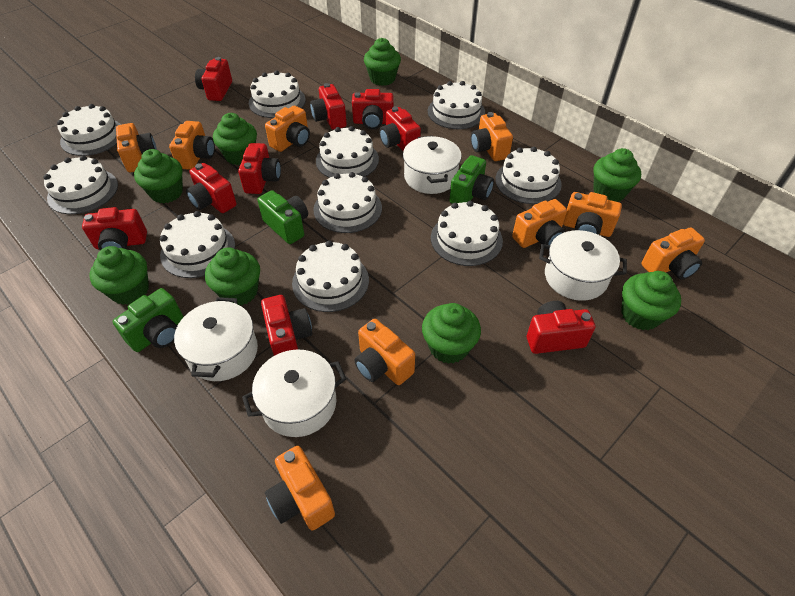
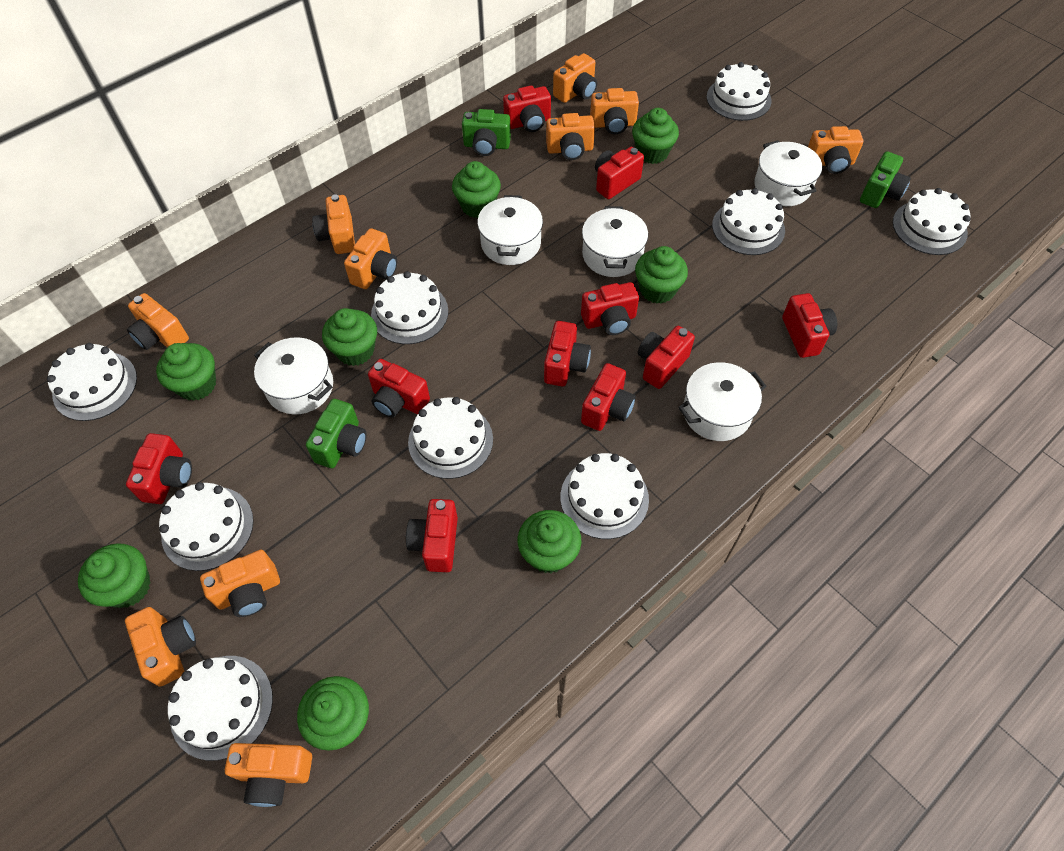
orange camera: 9 -> 10
red camera: 9 -> 10
white cake: 10 -> 9
white pot: 4 -> 5

